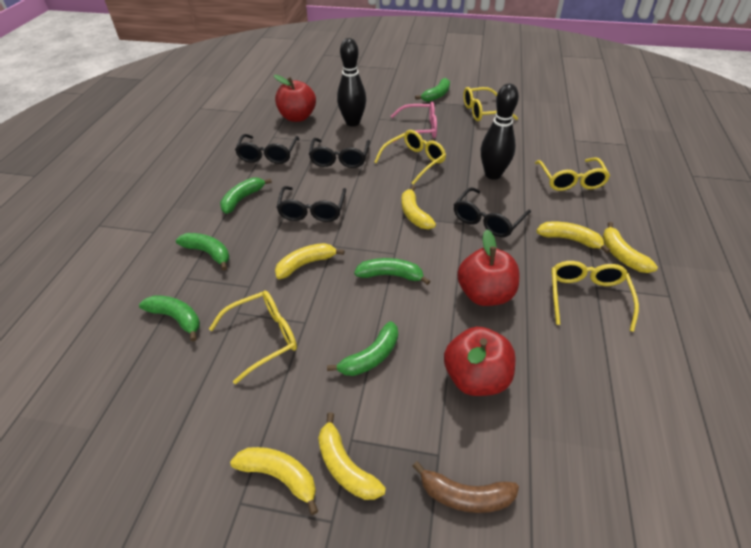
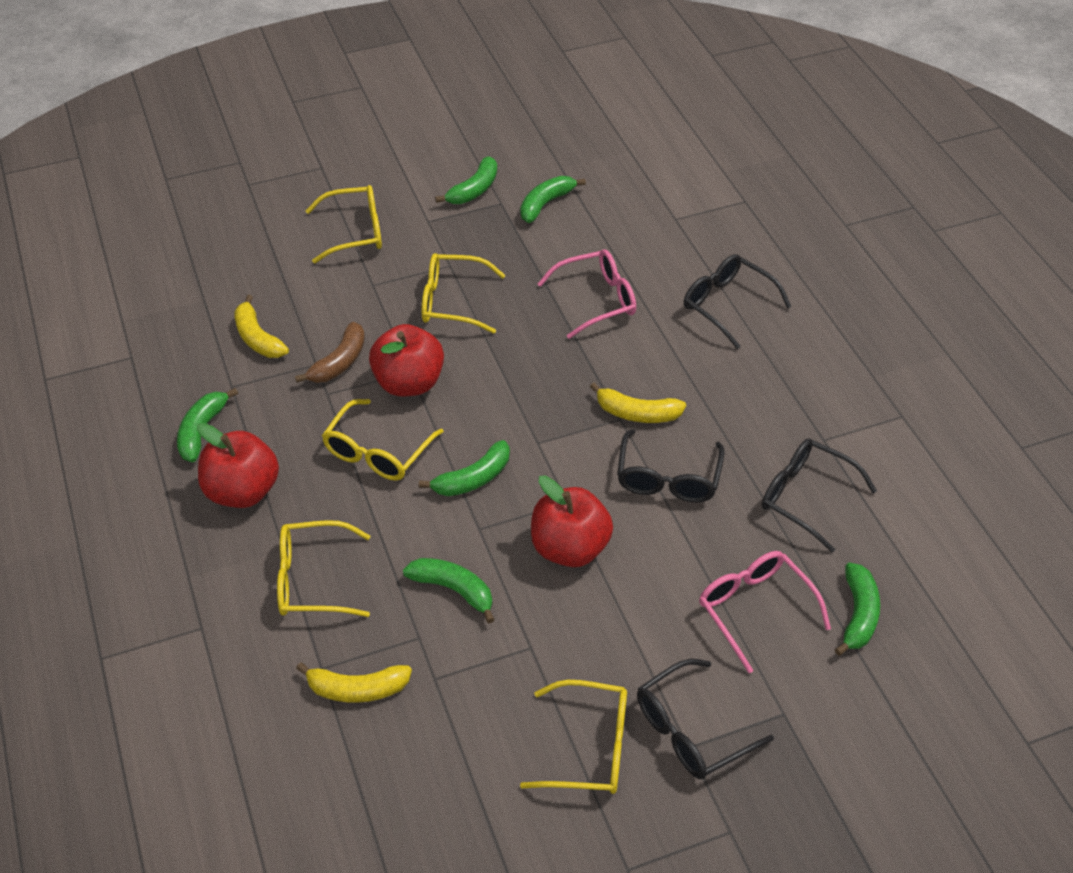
black bowling pin: 2 -> 0
pink glasses: 1 -> 2
yellow banana: 6 -> 3

